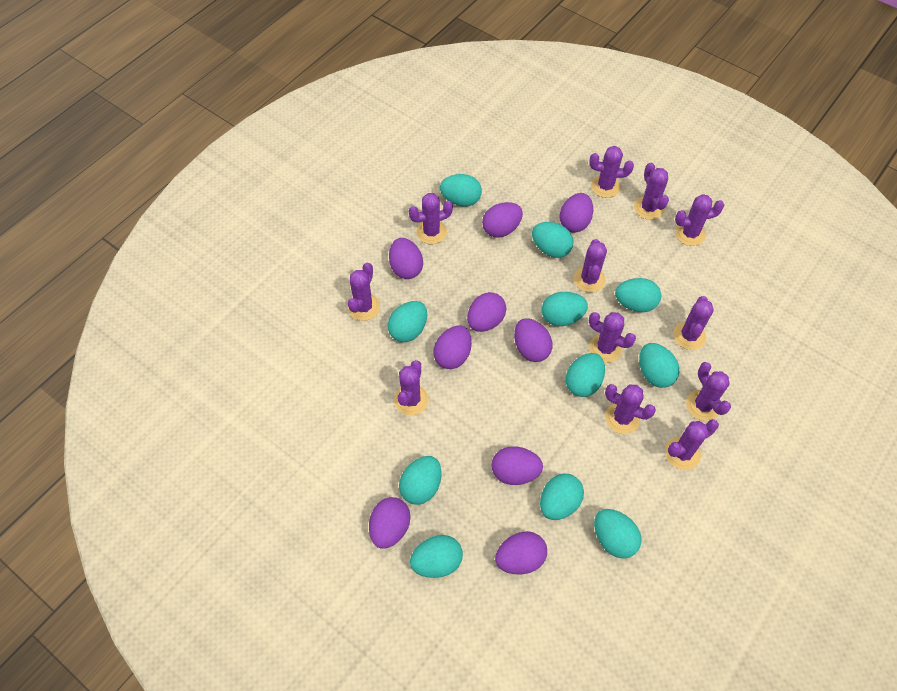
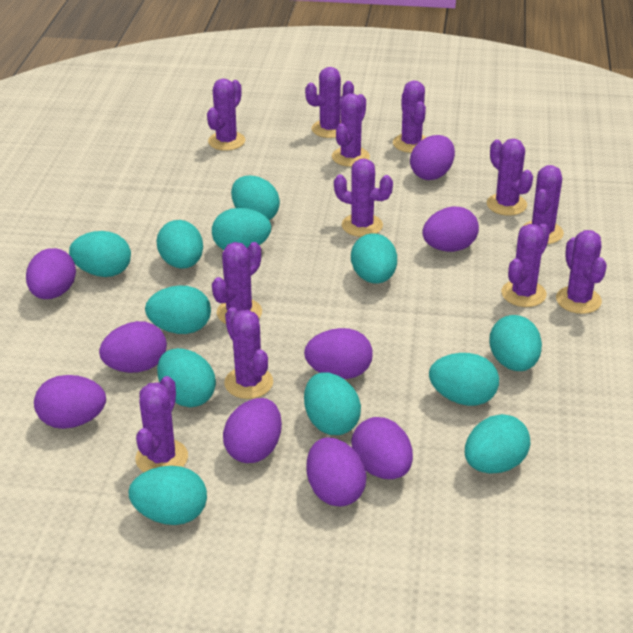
turquoise egg: 11 -> 12

